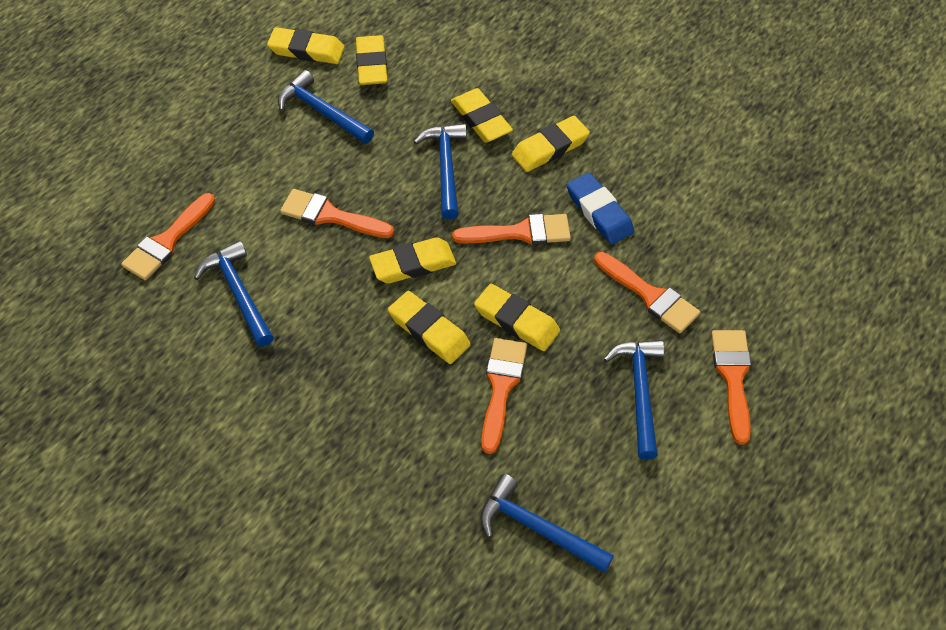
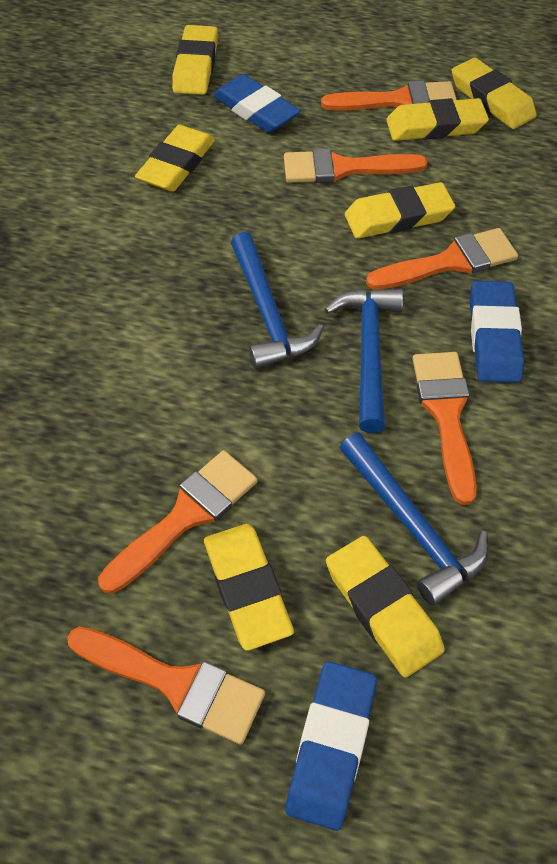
blue eraser: 1 -> 3
blue hammer: 5 -> 3

